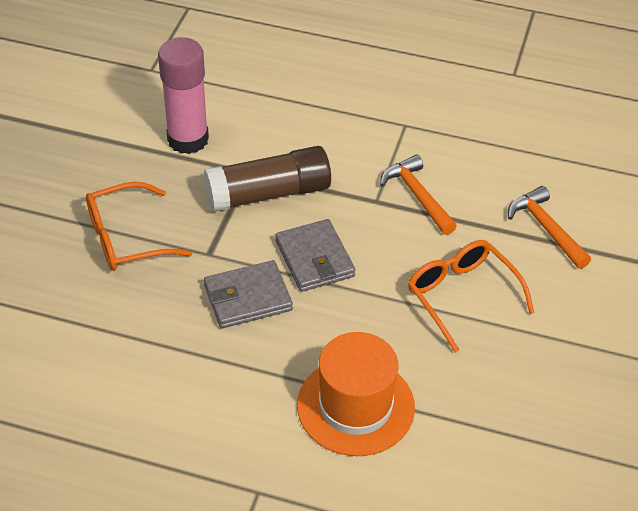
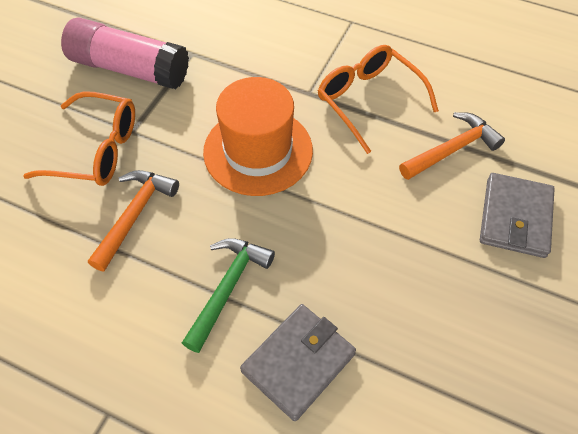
brown glue stick: 1 -> 0
green hammer: 0 -> 1

